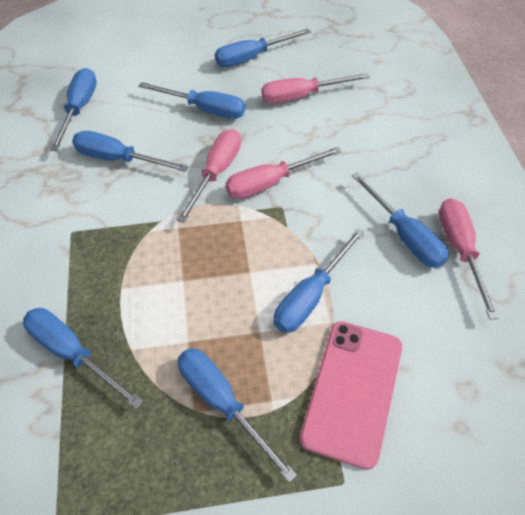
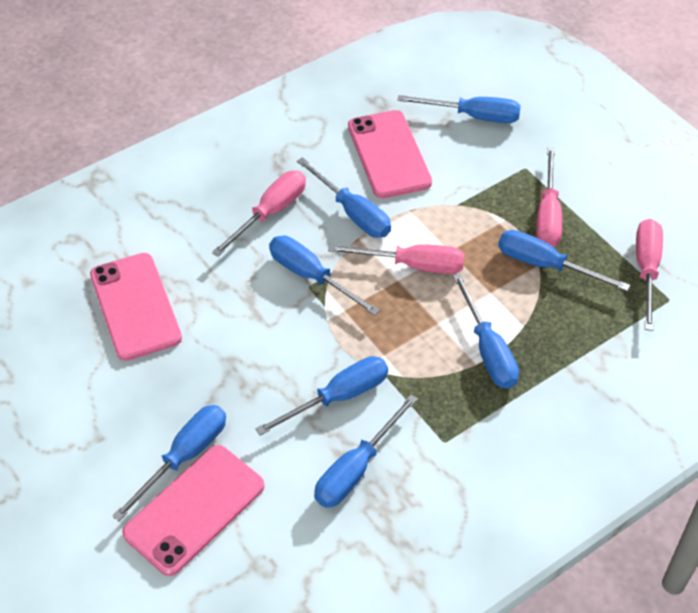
pink phone: 1 -> 3

